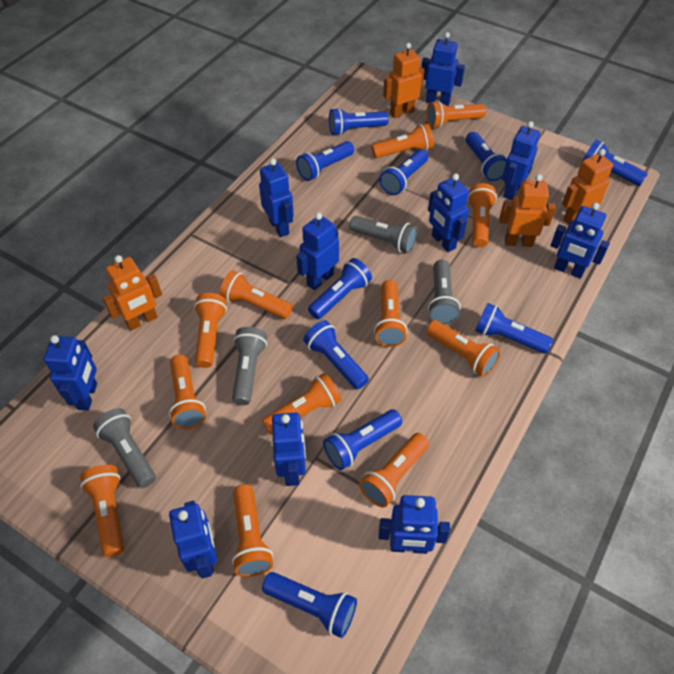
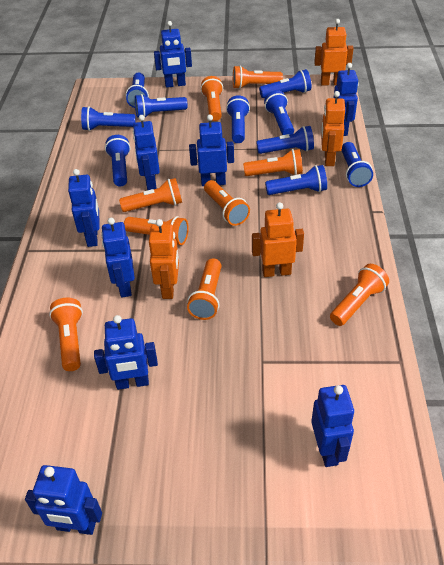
blue robot: 10 -> 9
grey flashlight: 4 -> 0
orange flashlight: 12 -> 9

